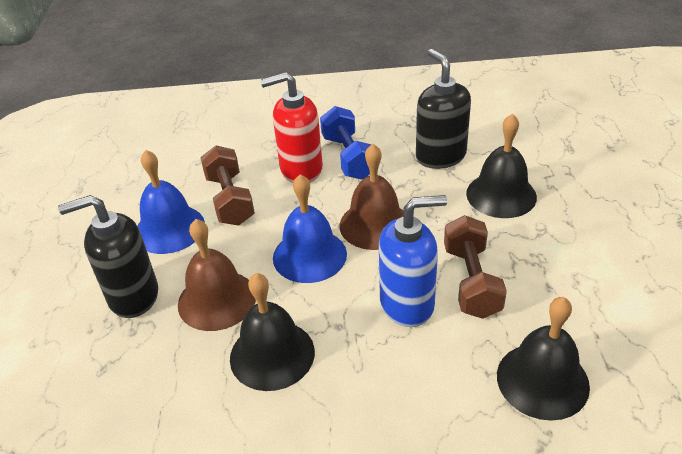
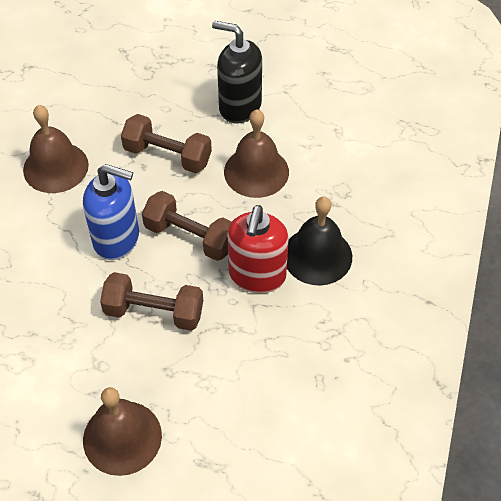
black bell: 3 -> 1
black soap dispenser: 2 -> 1
blue bell: 2 -> 0
blue dumbbell: 1 -> 0
brown bell: 2 -> 3
brown dumbbell: 2 -> 3

